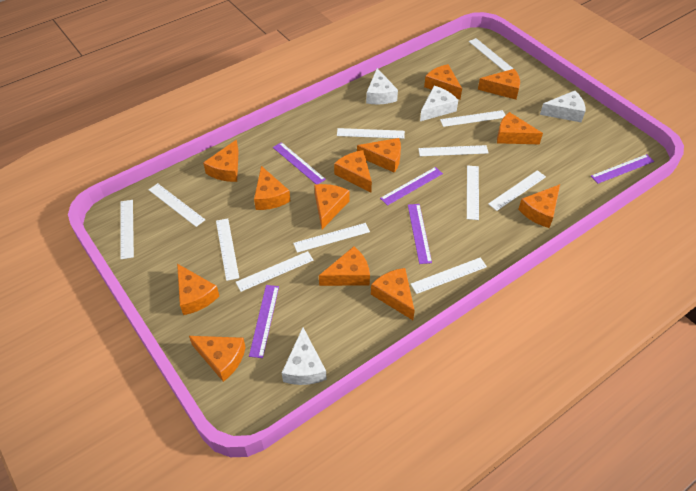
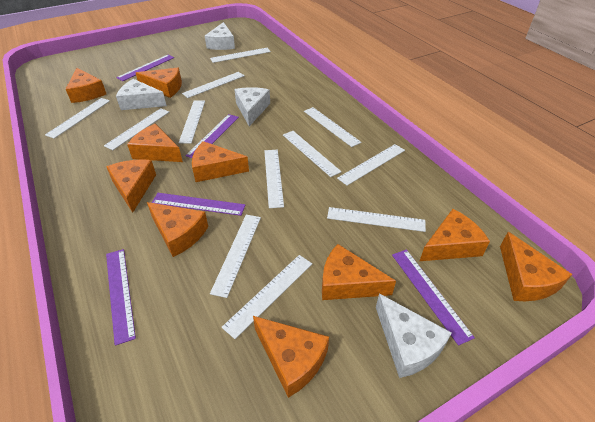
orange cheese: 13 -> 10

